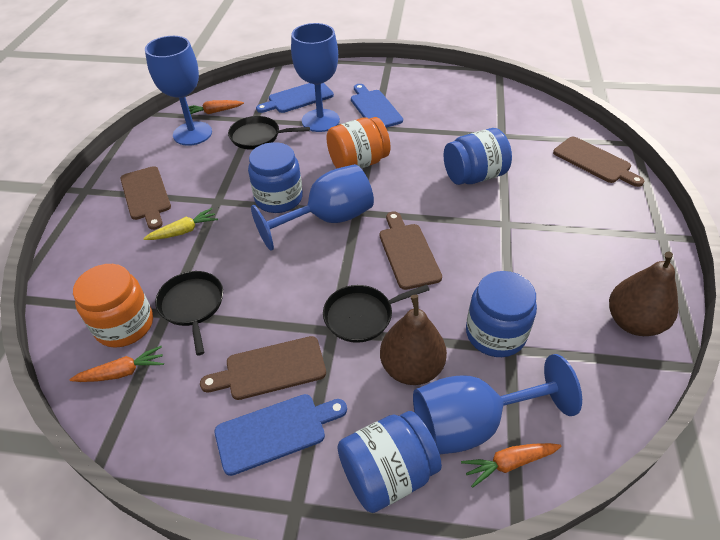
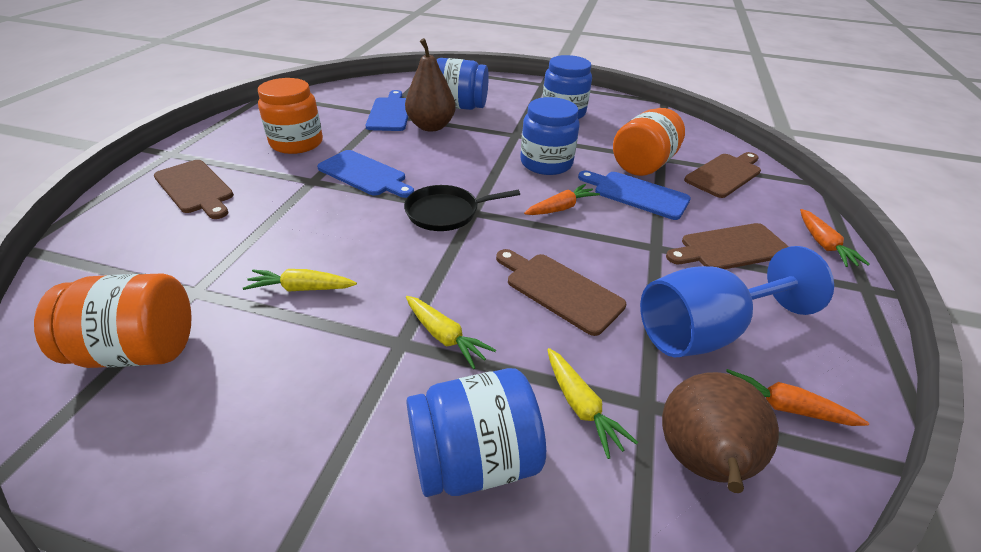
black pan: 3 -> 1
blue goblet: 4 -> 1
orange jar: 2 -> 3
yellow carrot: 1 -> 3

